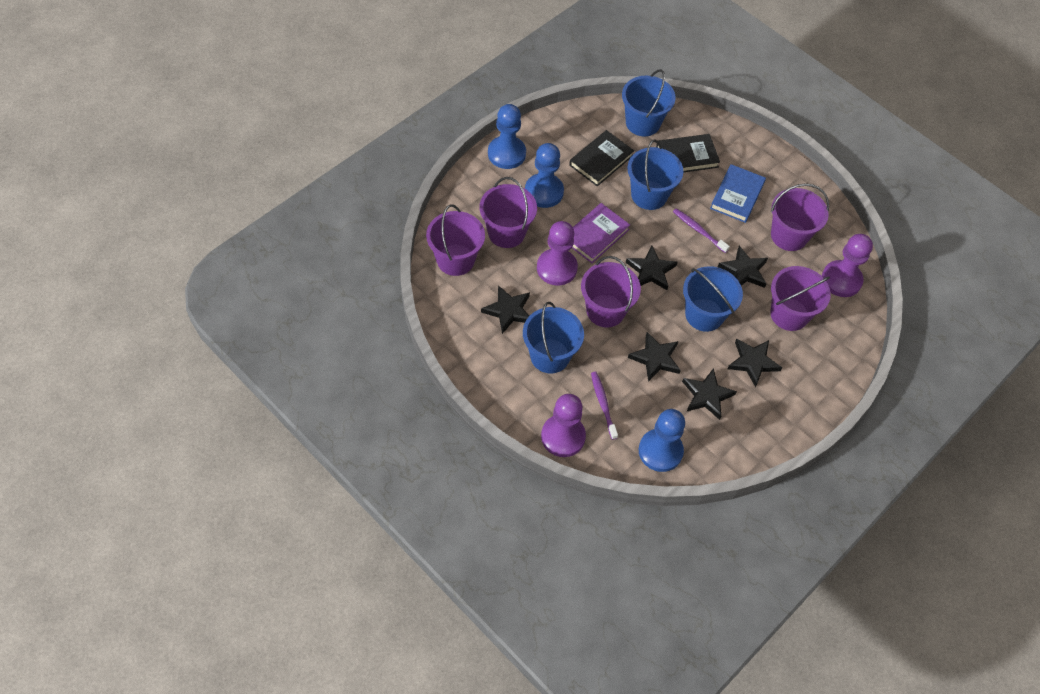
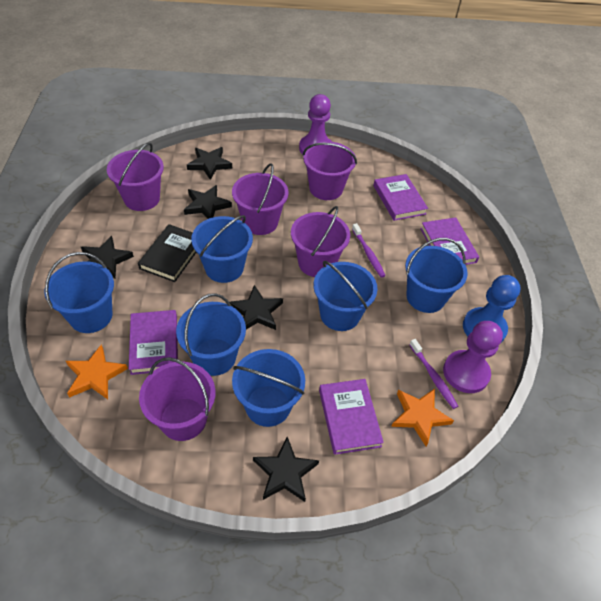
black book: 2 -> 1
black star: 6 -> 5
blue book: 1 -> 0
blue bucket: 4 -> 6
blue pawn: 3 -> 1
orange star: 0 -> 2
purple book: 1 -> 4
purple pawn: 3 -> 2

